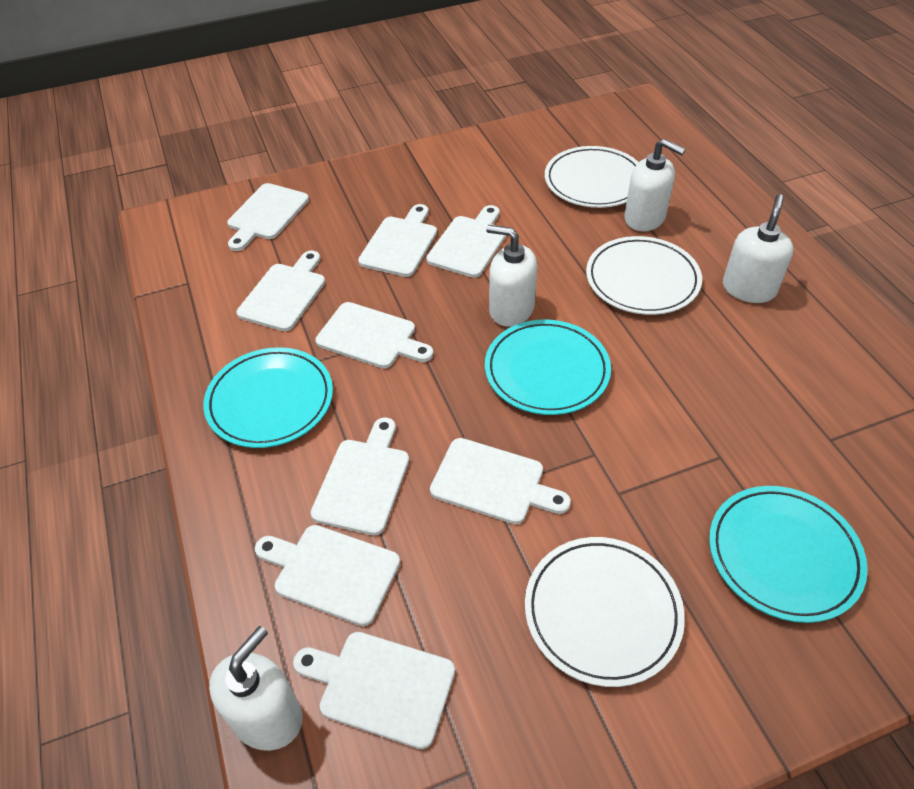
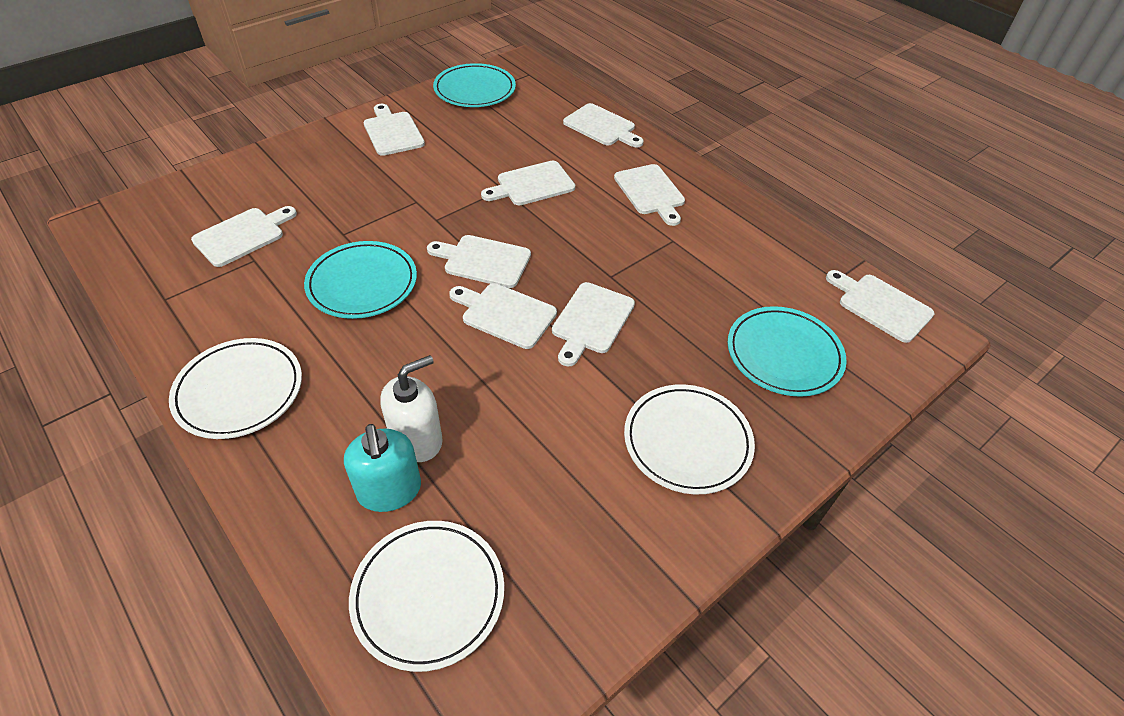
turquoise soap dispenser: 0 -> 1
white soap dispenser: 4 -> 1

